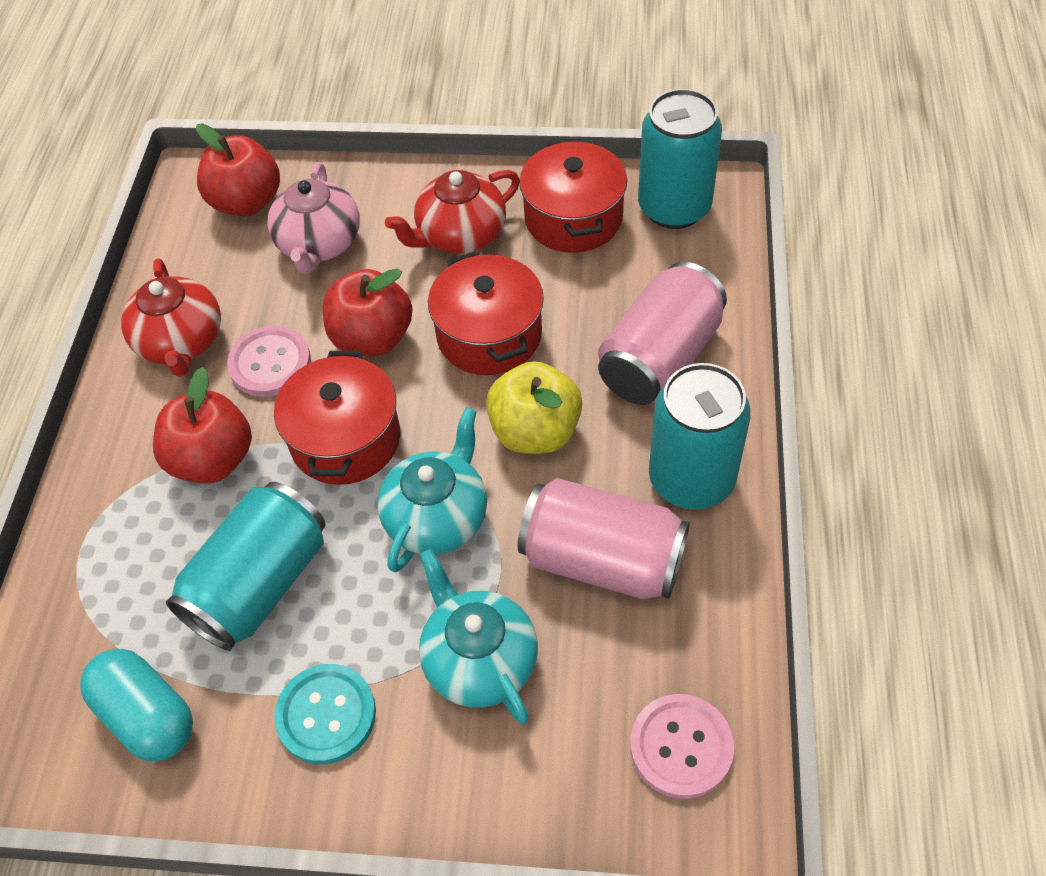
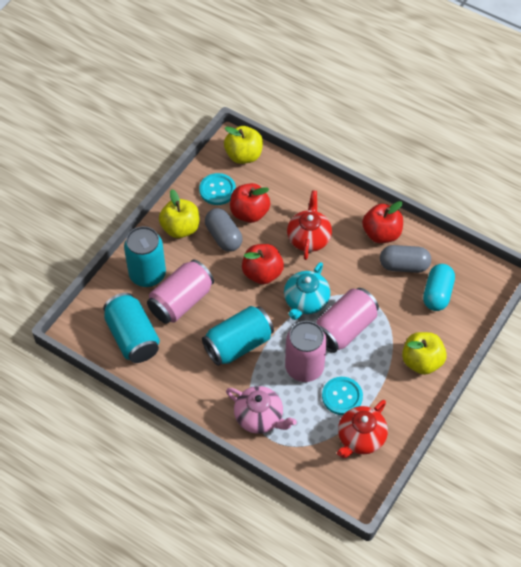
grey capsule: 0 -> 2
pink button: 2 -> 0
pink can: 2 -> 3
red pot: 3 -> 0
turquoise button: 1 -> 2
turquoise teapot: 2 -> 1
yellow apple: 1 -> 3

